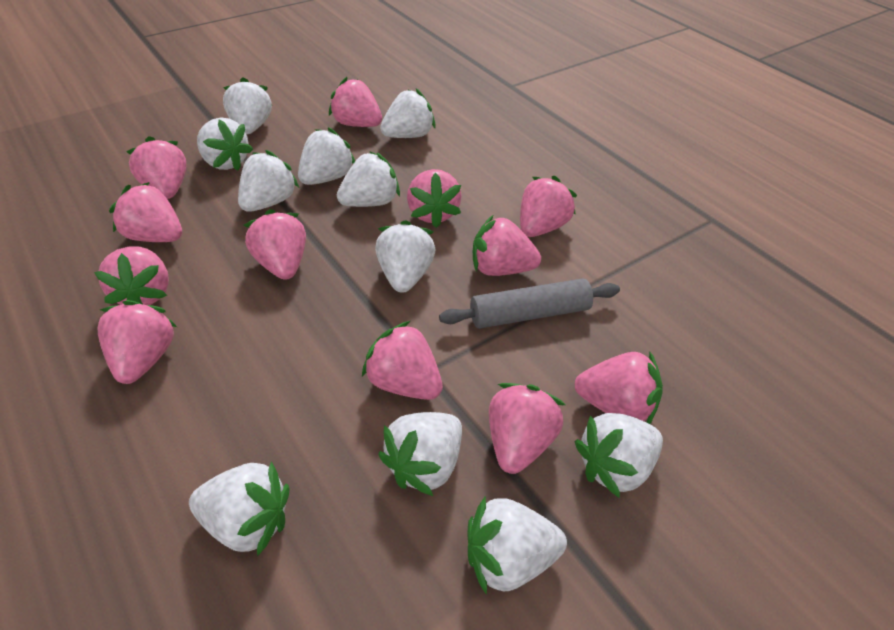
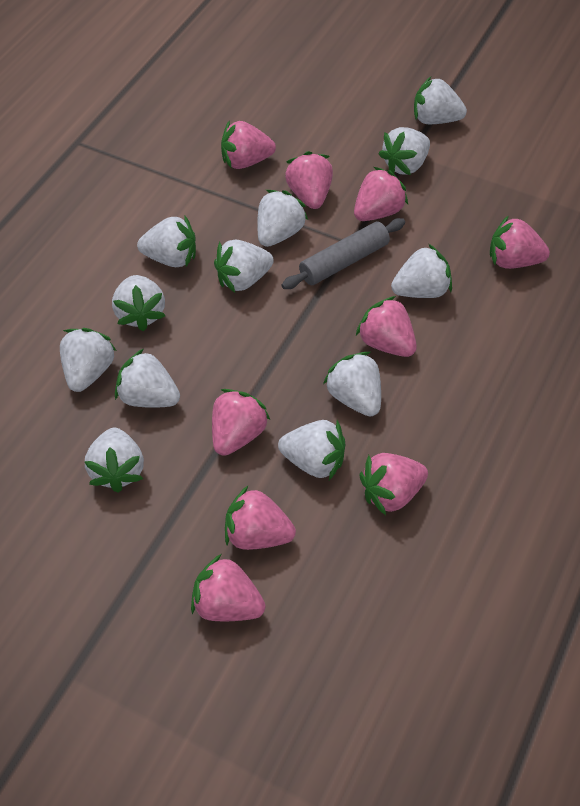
pink strawberry: 12 -> 9
white strawberry: 11 -> 12

